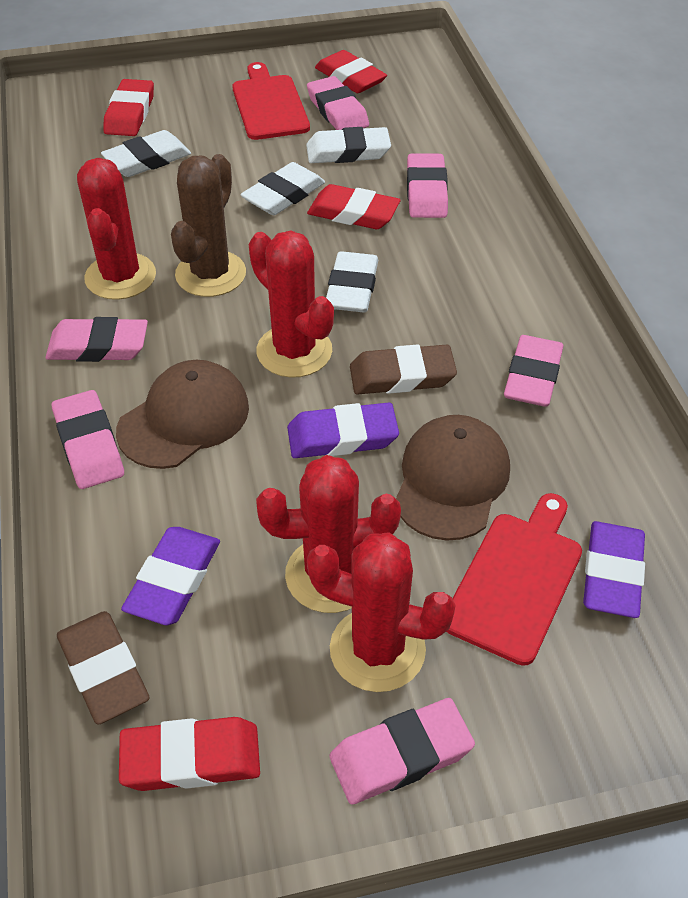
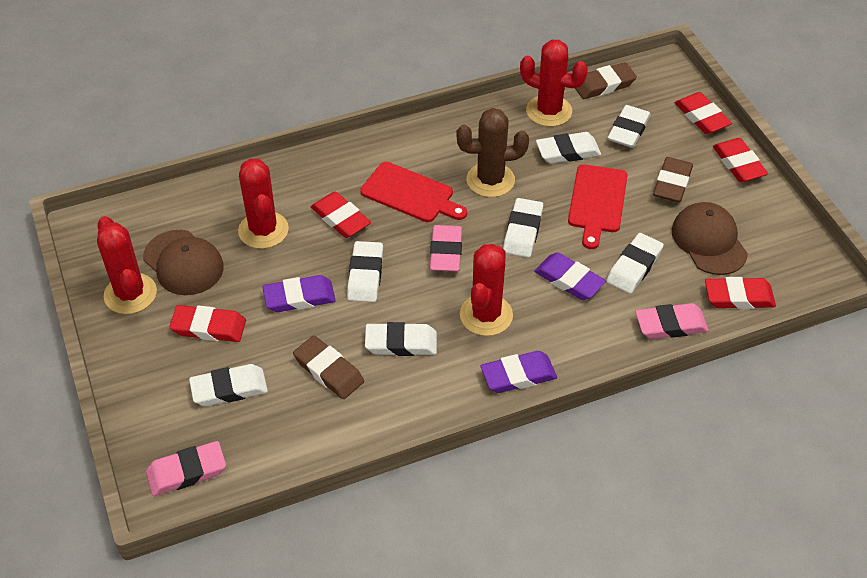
brown eraser: 2 -> 3
pink eraser: 6 -> 3
red eraser: 4 -> 5
white eraser: 4 -> 7

